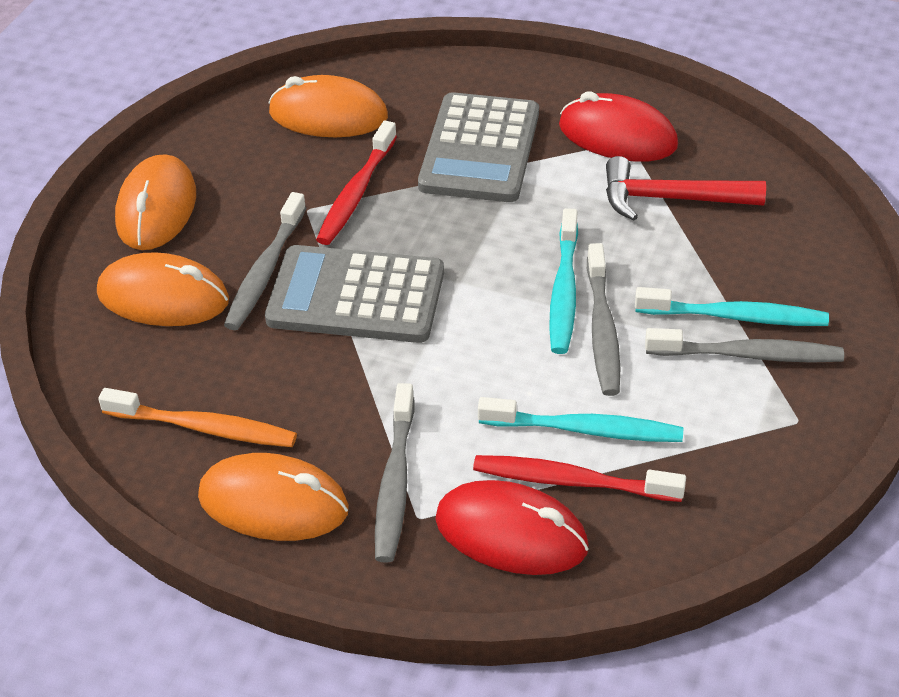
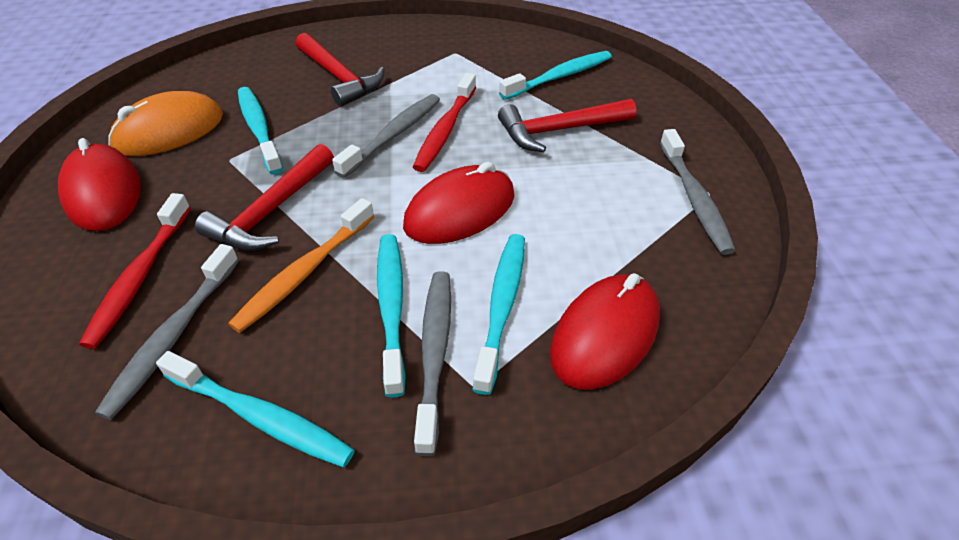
grey calculator: 2 -> 0
orange mouse: 4 -> 1
red hammer: 1 -> 3
red mouse: 2 -> 3
turquoise toothbrush: 3 -> 5

